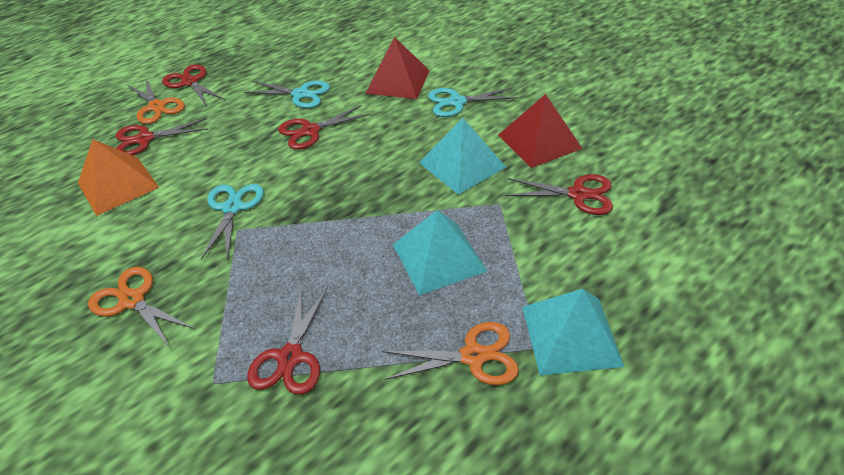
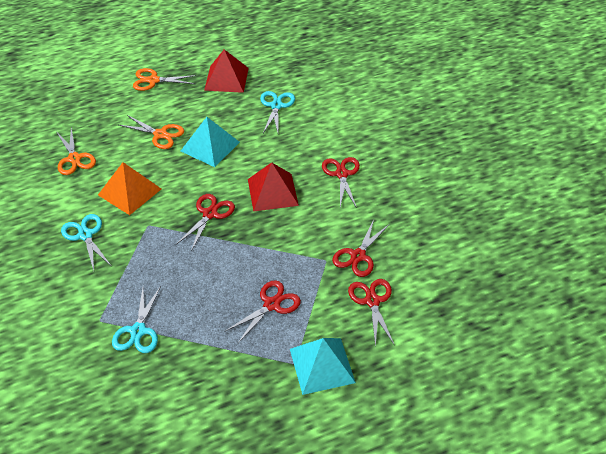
turquoise pyramid: 3 -> 2

